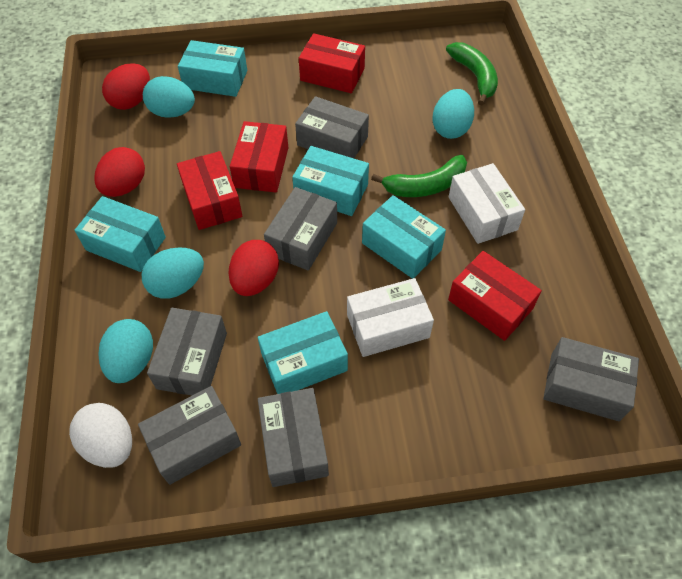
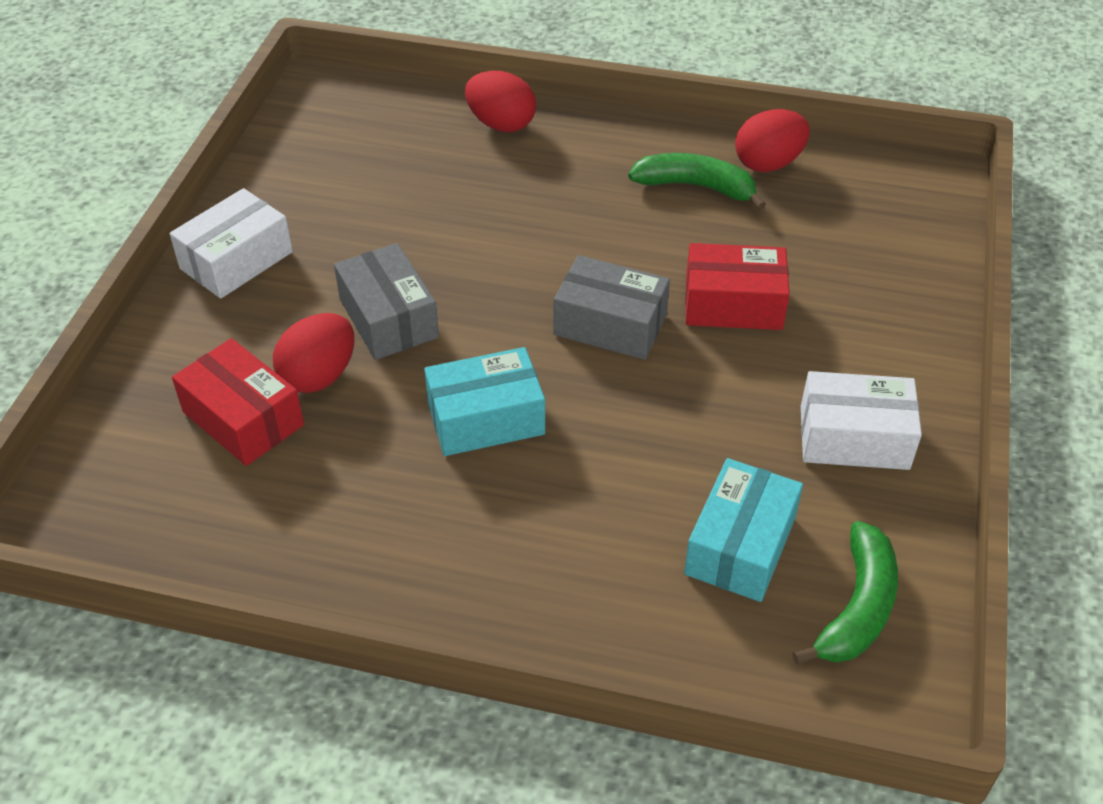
grey box: 6 -> 2
red box: 4 -> 2
turquoise box: 5 -> 2
turquoise egg: 4 -> 0
white egg: 1 -> 0

